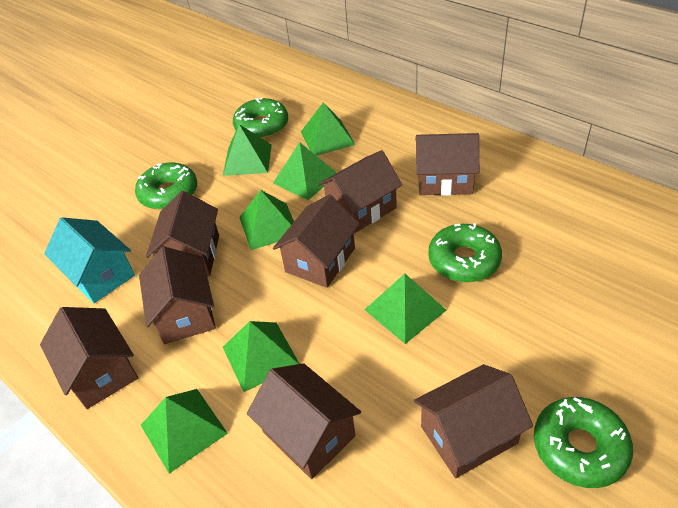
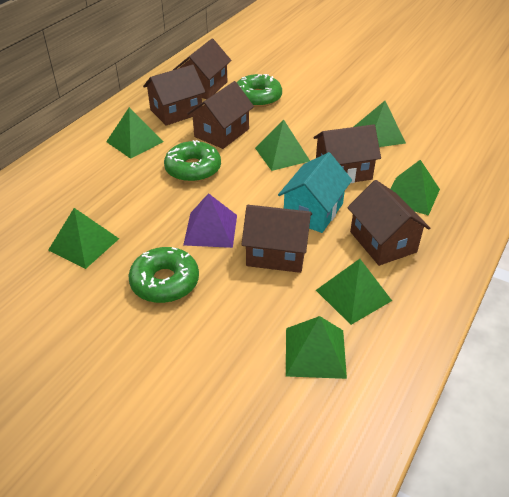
brown house: 8 -> 6
green donut: 4 -> 3
purple pyramid: 0 -> 1

